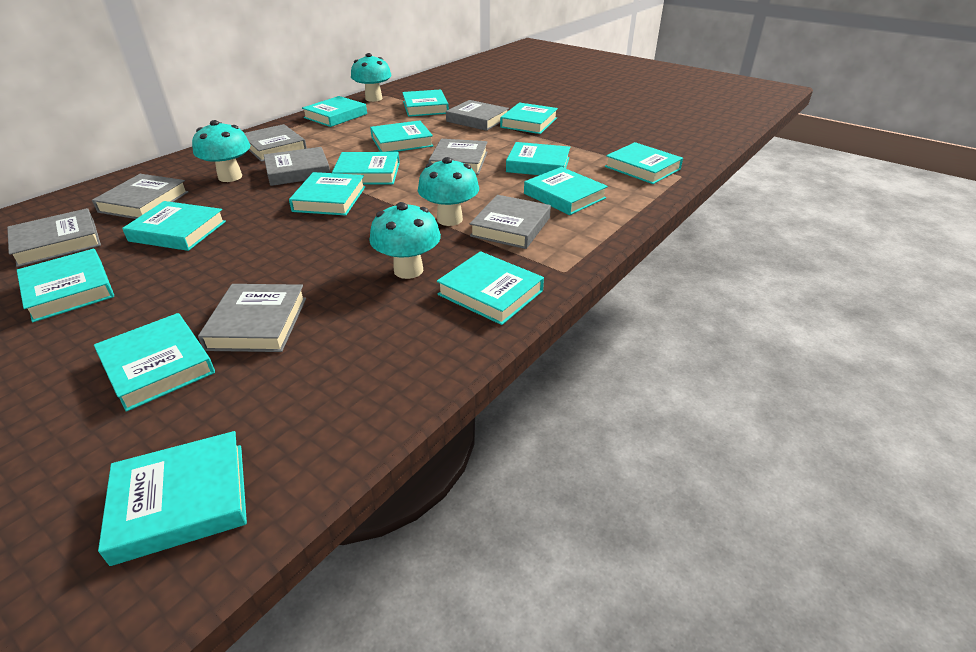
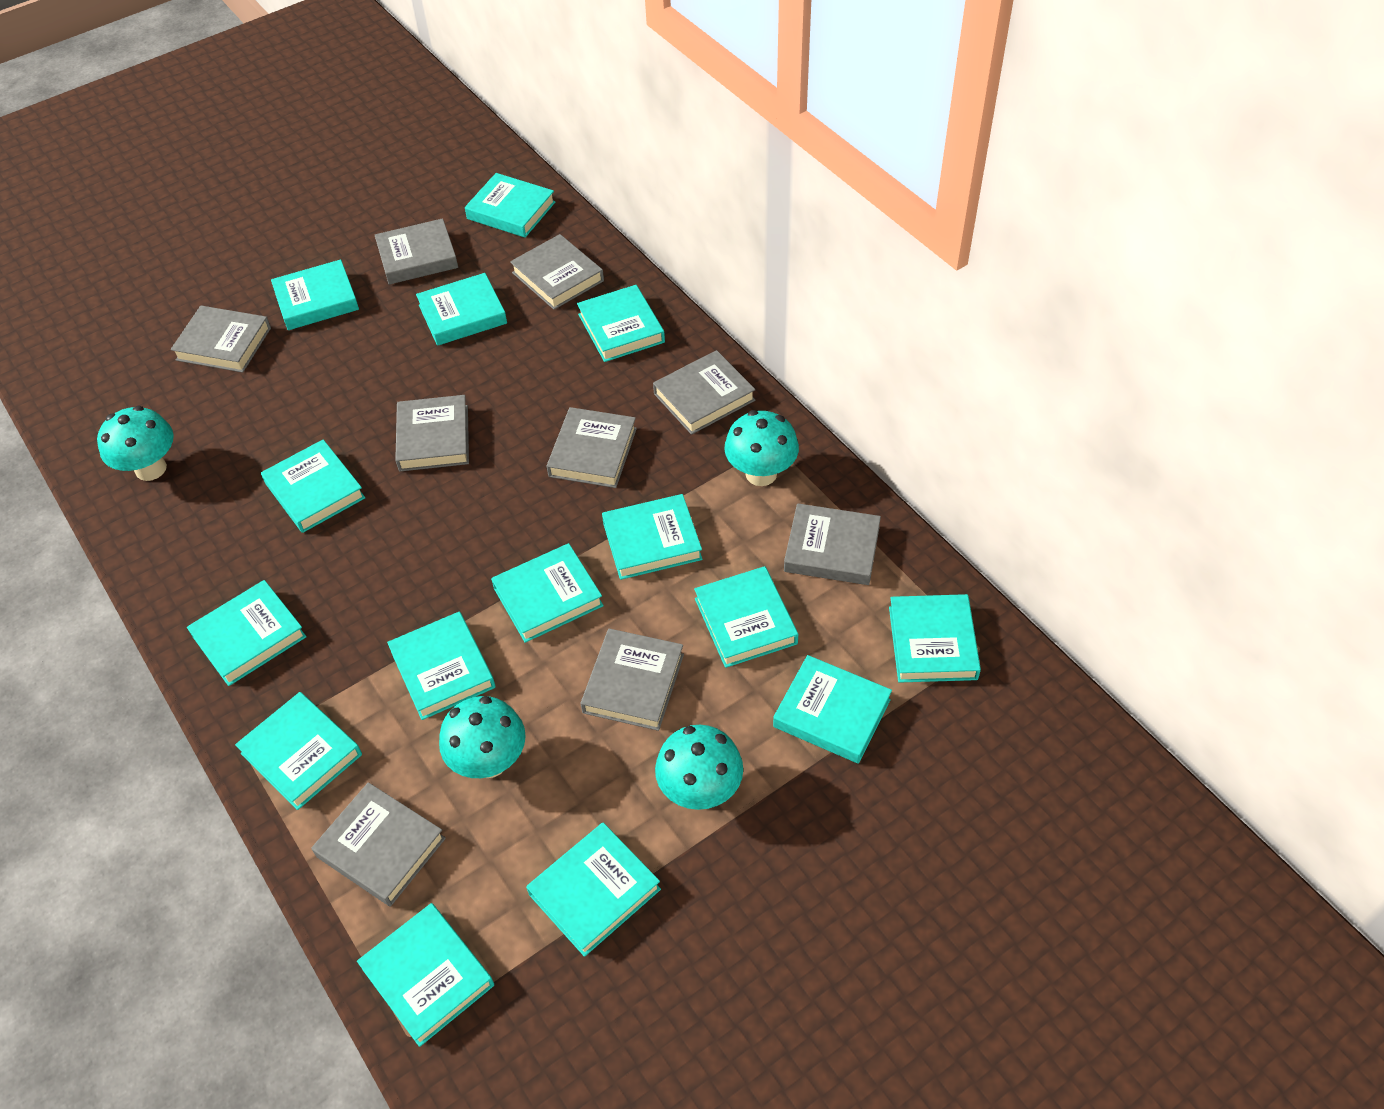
grey book: 8 -> 9
turquoise book: 14 -> 15

